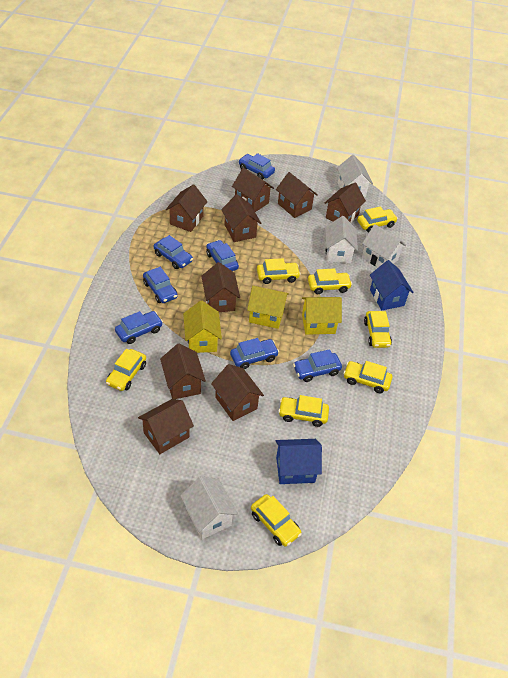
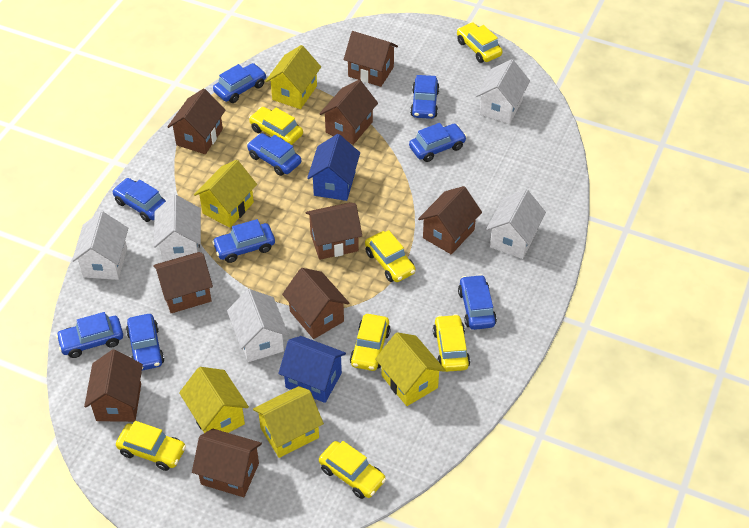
blue car: 7 -> 9
white house: 4 -> 5
yellow car: 8 -> 7
yellow house: 3 -> 5

